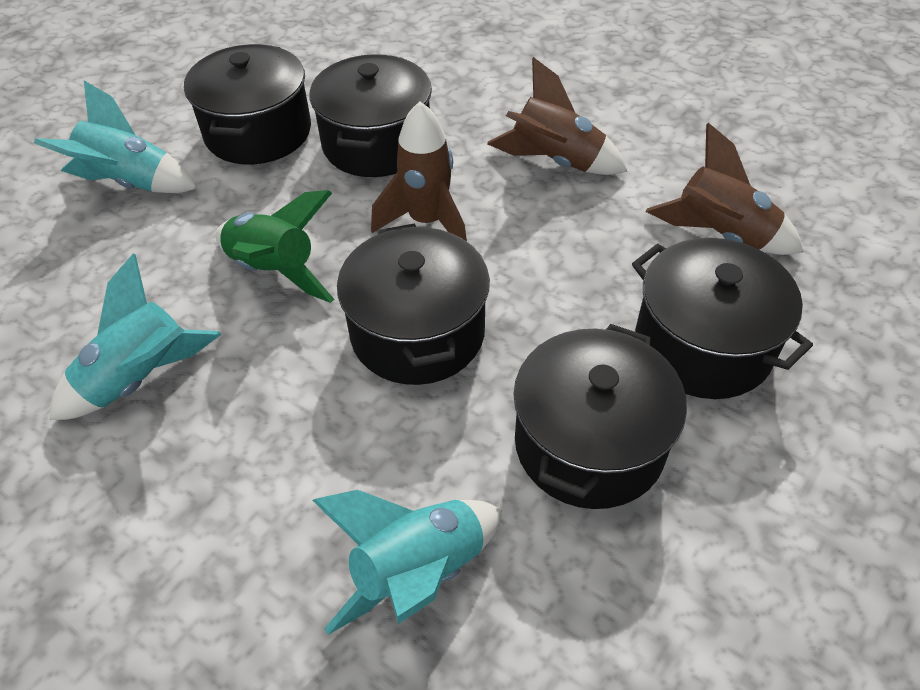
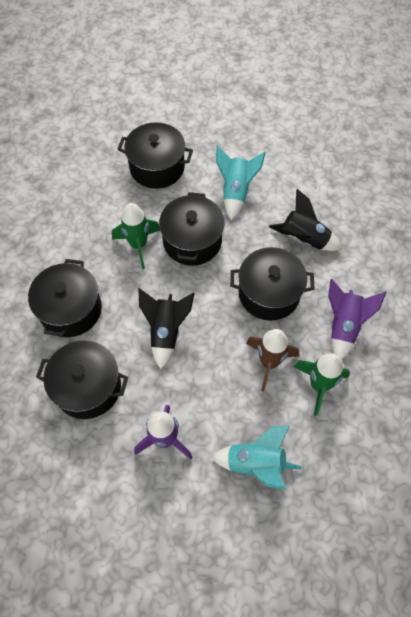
black rocket: 0 -> 2
brown rocket: 3 -> 1
green rocket: 1 -> 2
purple rocket: 0 -> 2
turquoise rocket: 3 -> 2

